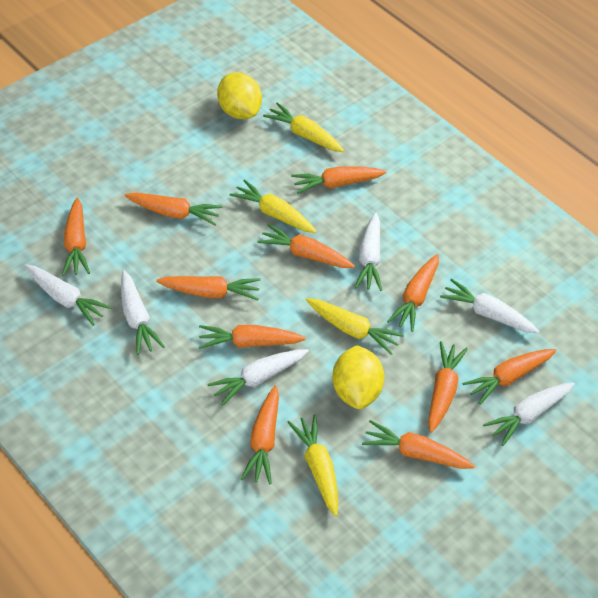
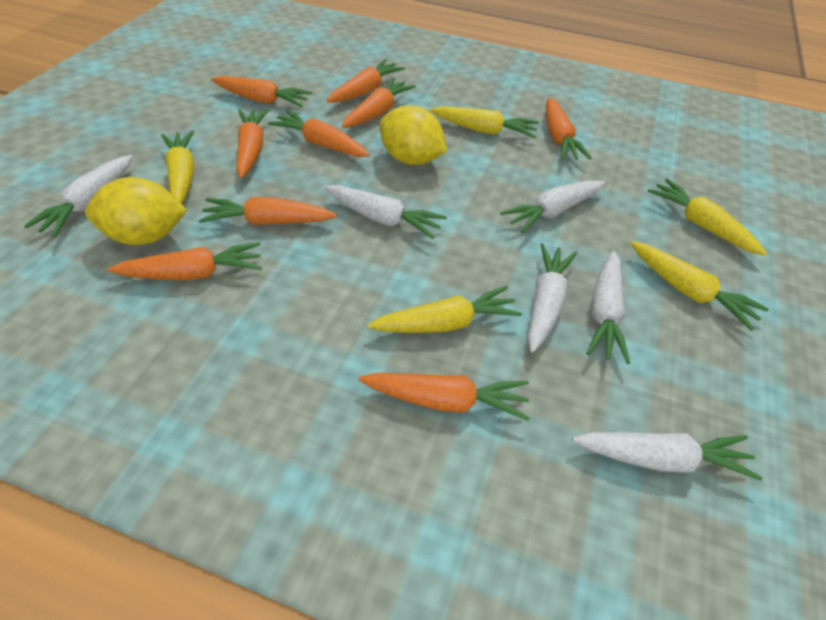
orange carrot: 11 -> 9
yellow carrot: 4 -> 5

